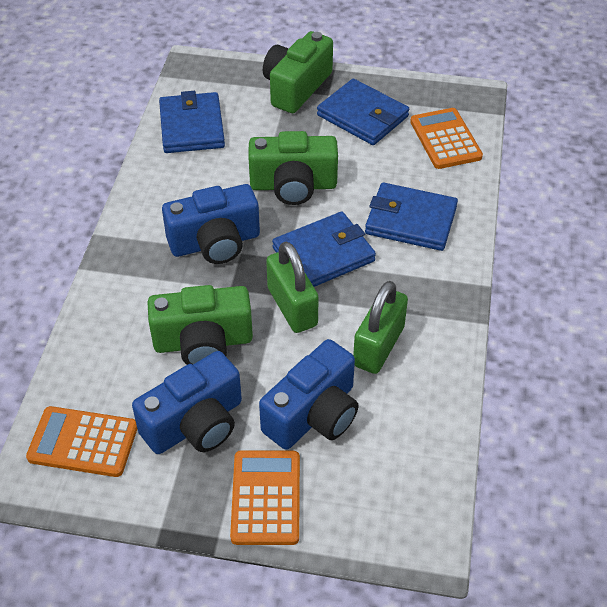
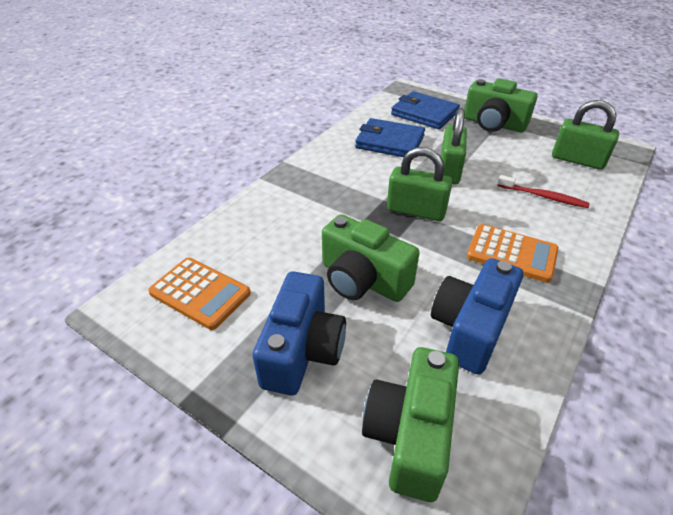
blue camera: 3 -> 2
blue wallet: 4 -> 2
green padlock: 2 -> 3
orange calculator: 3 -> 2
red toothbrush: 0 -> 1

